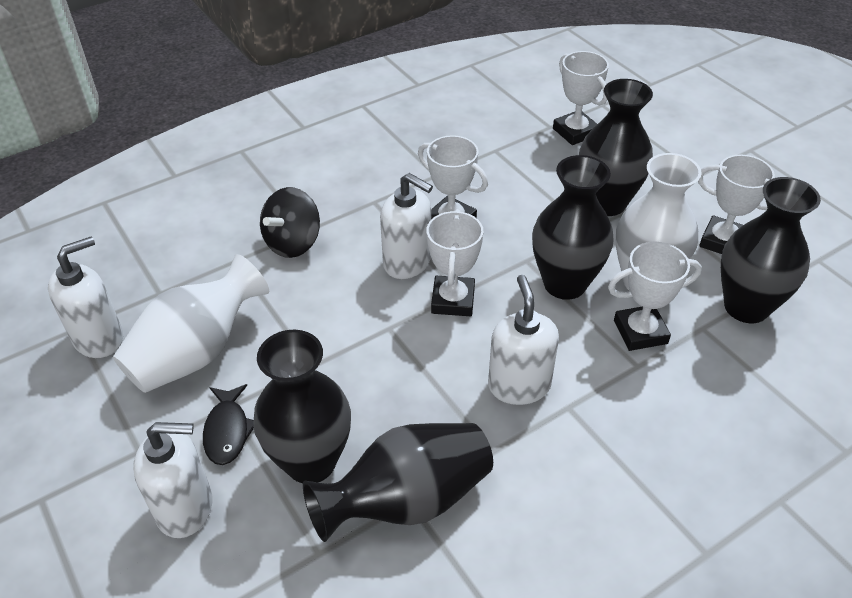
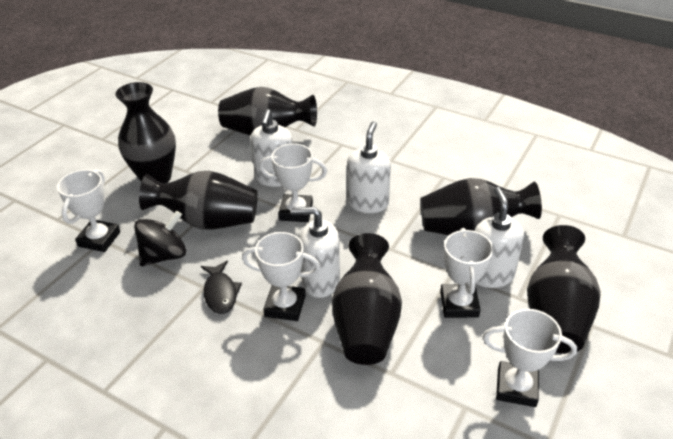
black vase: 5 -> 6
white vase: 2 -> 0

